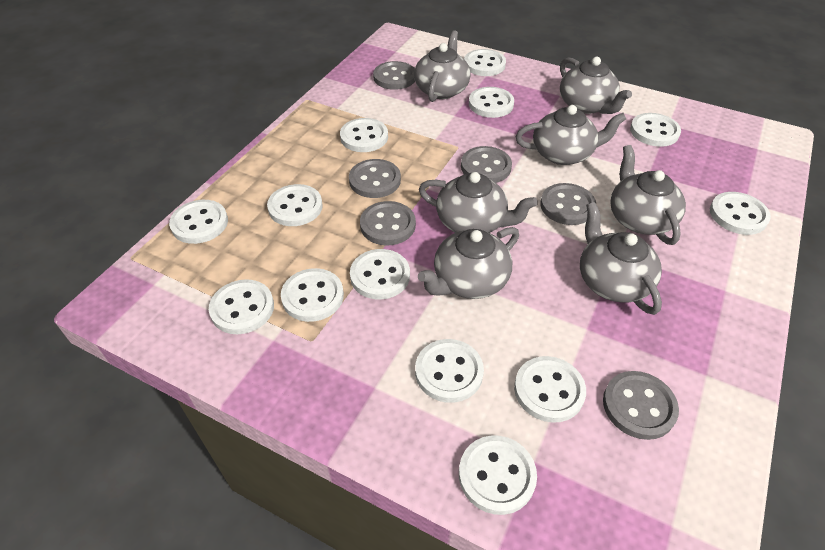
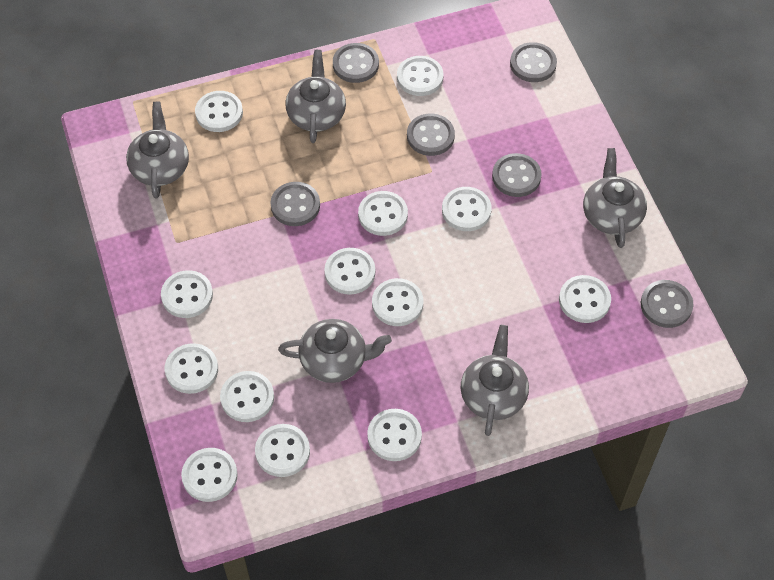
grey teapot: 7 -> 5

